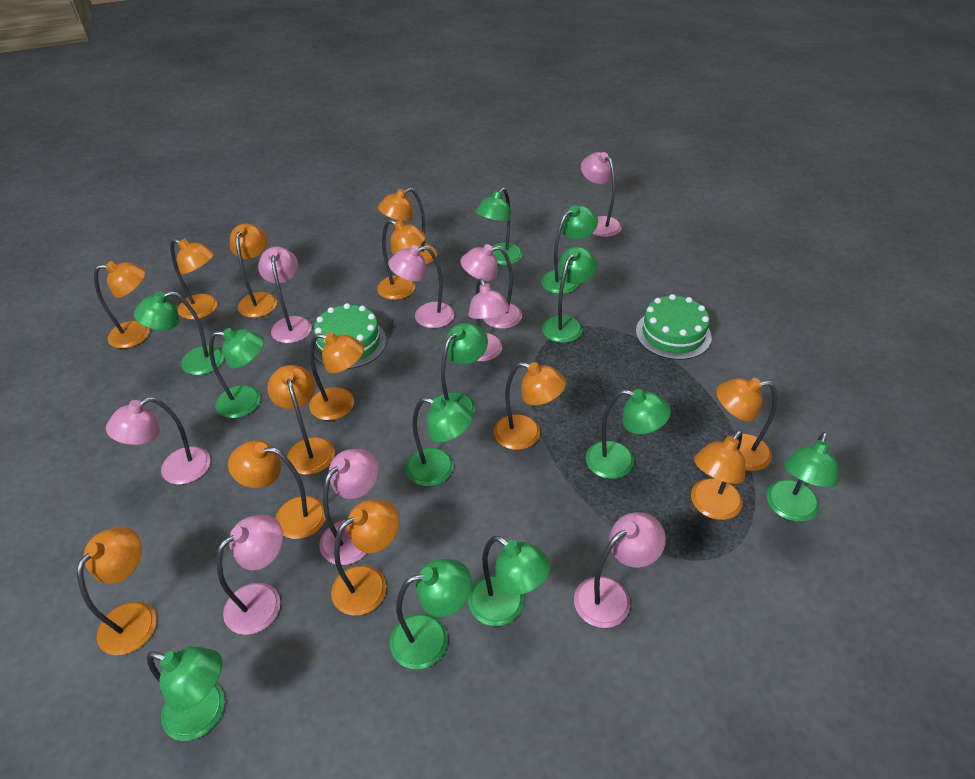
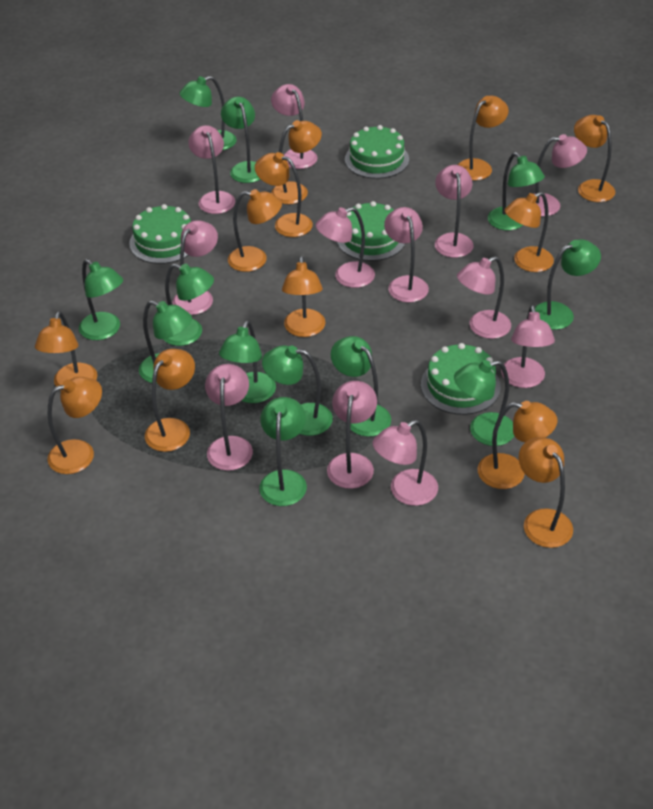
green cake: 2 -> 4
orange lamp: 13 -> 12
pink lamp: 9 -> 12

